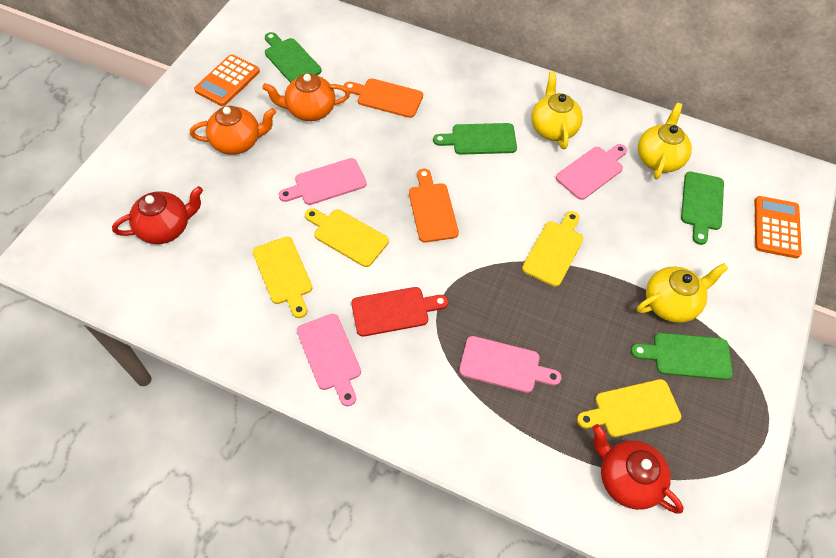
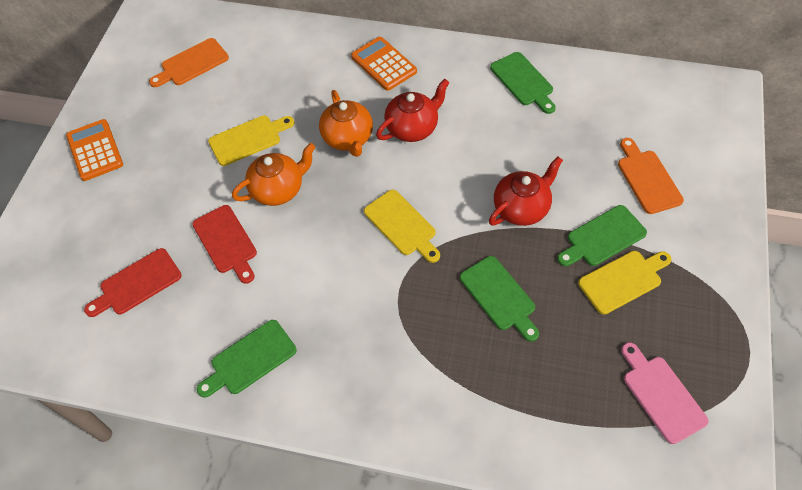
pink cutting board: 4 -> 1
red cutting board: 1 -> 2
yellow cutting board: 4 -> 3
yellow teapot: 3 -> 0

